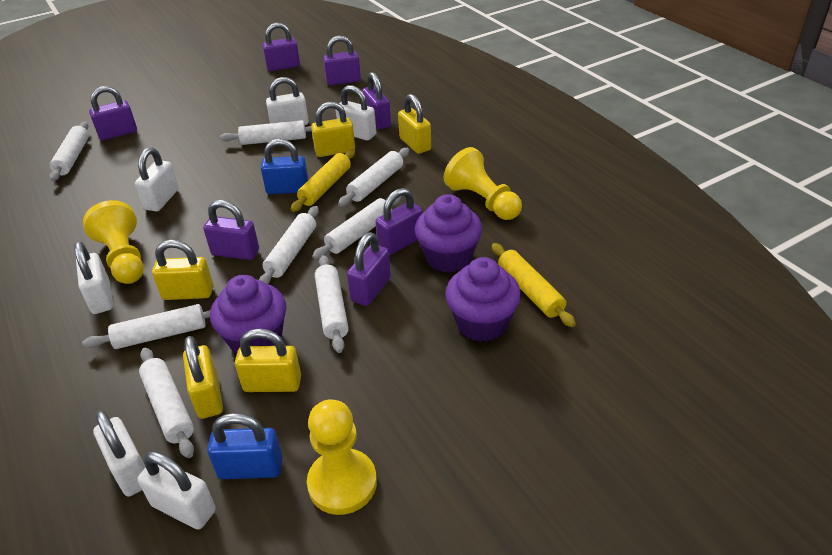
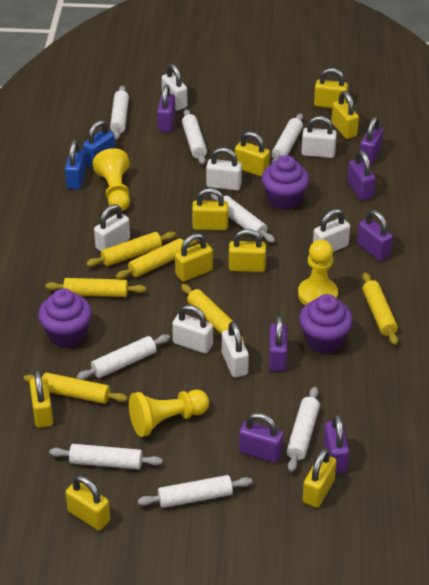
white padlock: 6 -> 7
yellow padlock: 5 -> 9
yellow rolling pin: 2 -> 6

